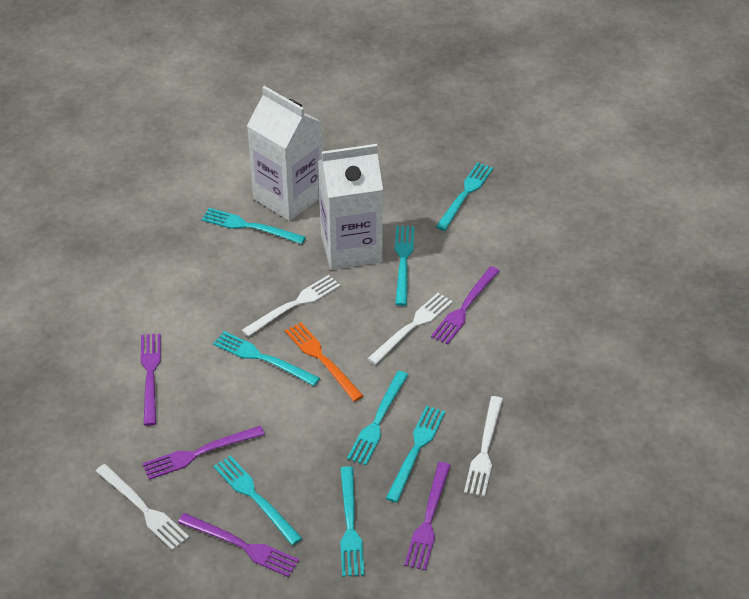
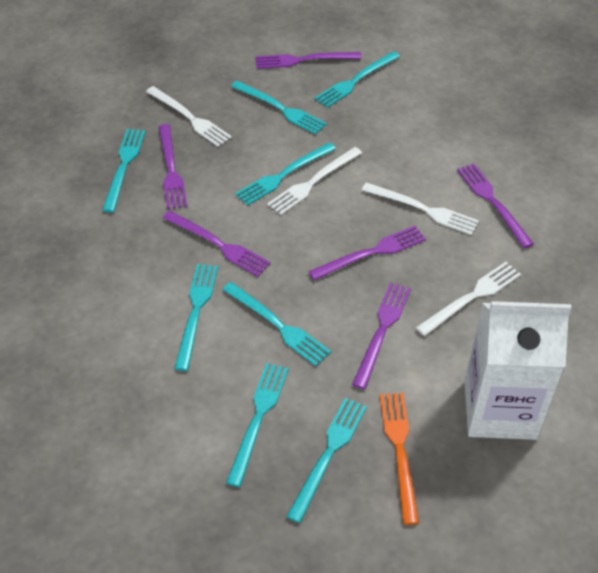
purple fork: 5 -> 6
white carton: 2 -> 1

